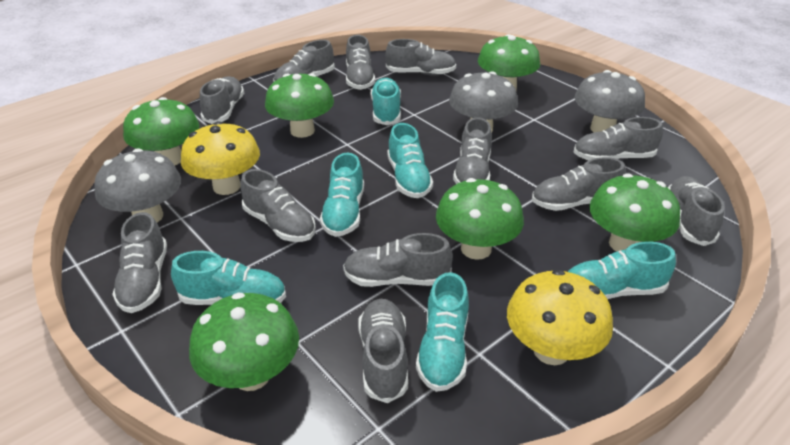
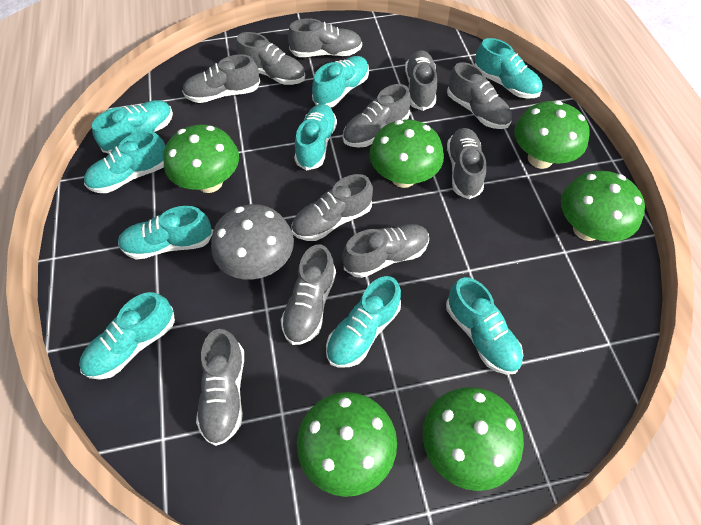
grey mushroom: 3 -> 1
grey shoe: 12 -> 11
turquoise shoe: 6 -> 9
yellow mushroom: 2 -> 0

